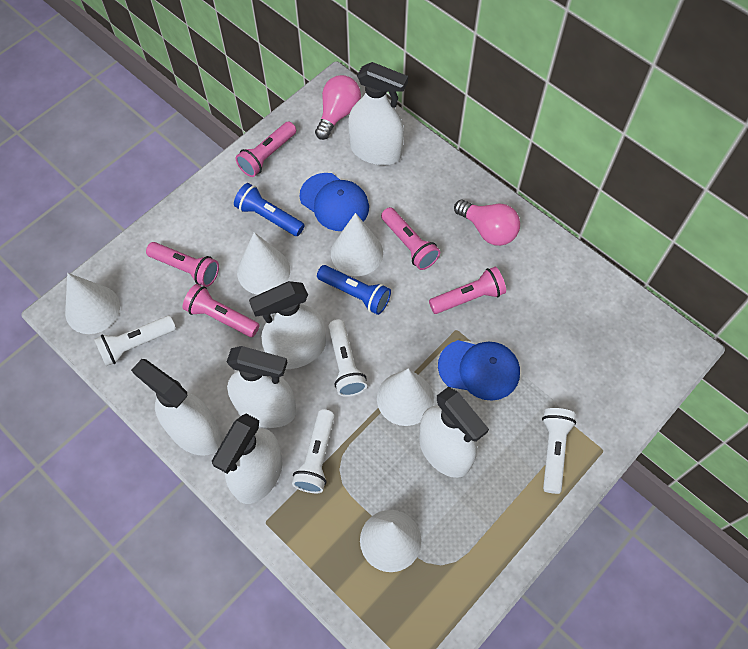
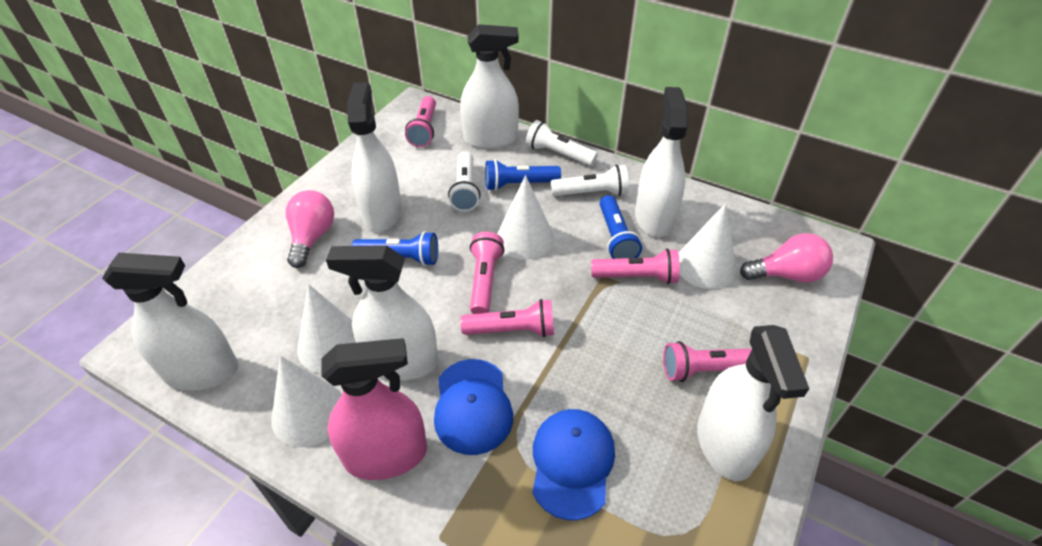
blue flashlight: 2 -> 3
pink spray bottle: 0 -> 1
white cone: 5 -> 4
white flashlight: 4 -> 3

